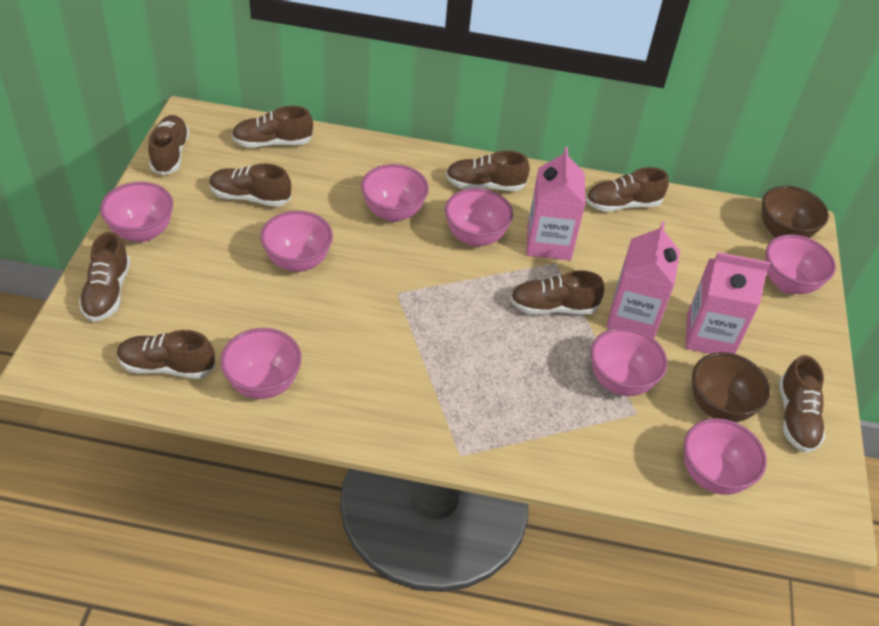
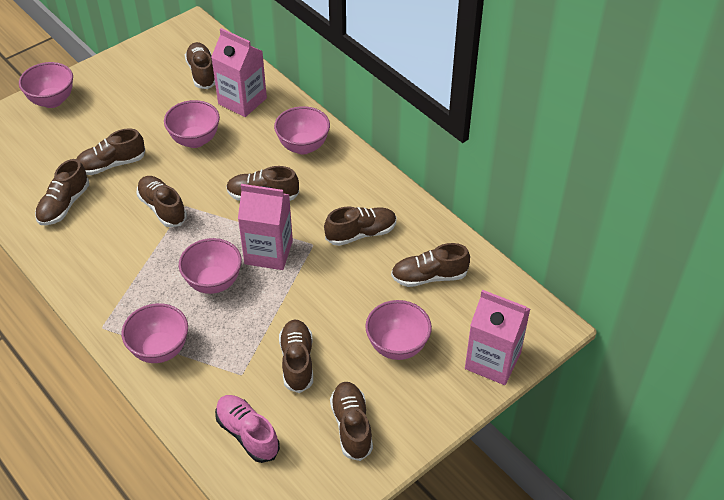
brown bowl: 2 -> 0
pink bowl: 8 -> 6
pink shoe: 0 -> 1

